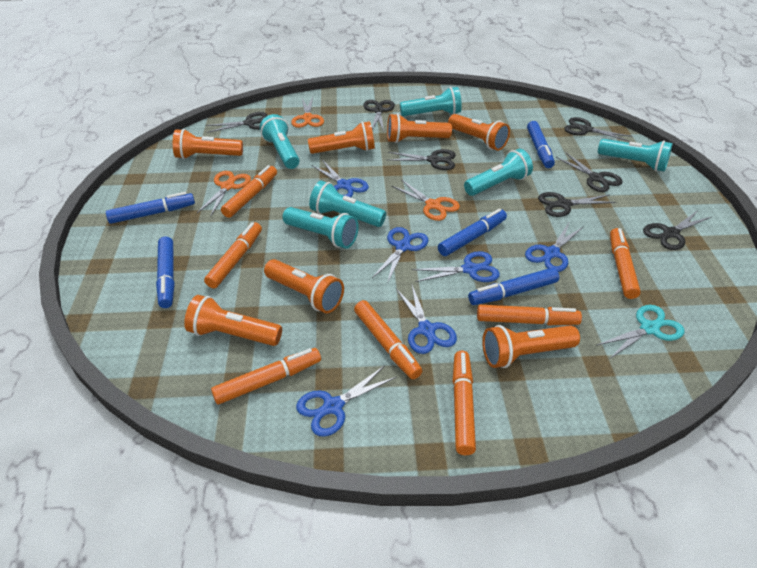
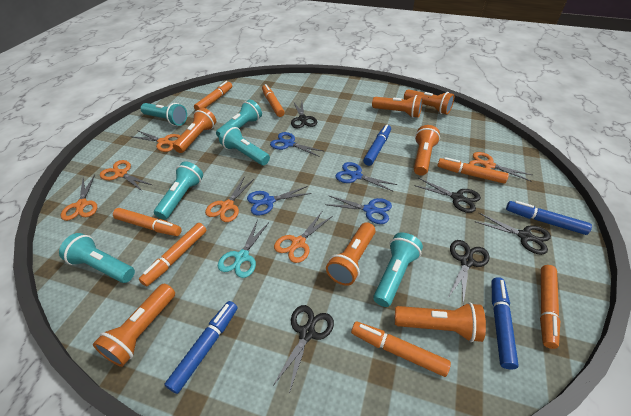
black scissors: 7 -> 5
blue marker: 5 -> 4
blue scissors: 6 -> 4
orange scissors: 3 -> 6

